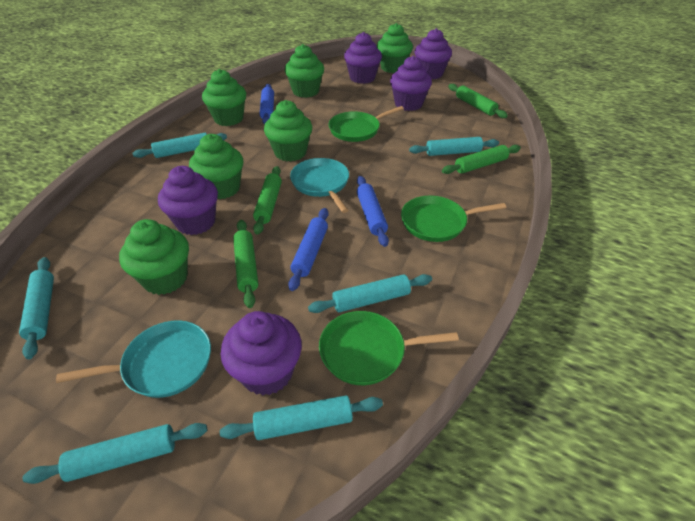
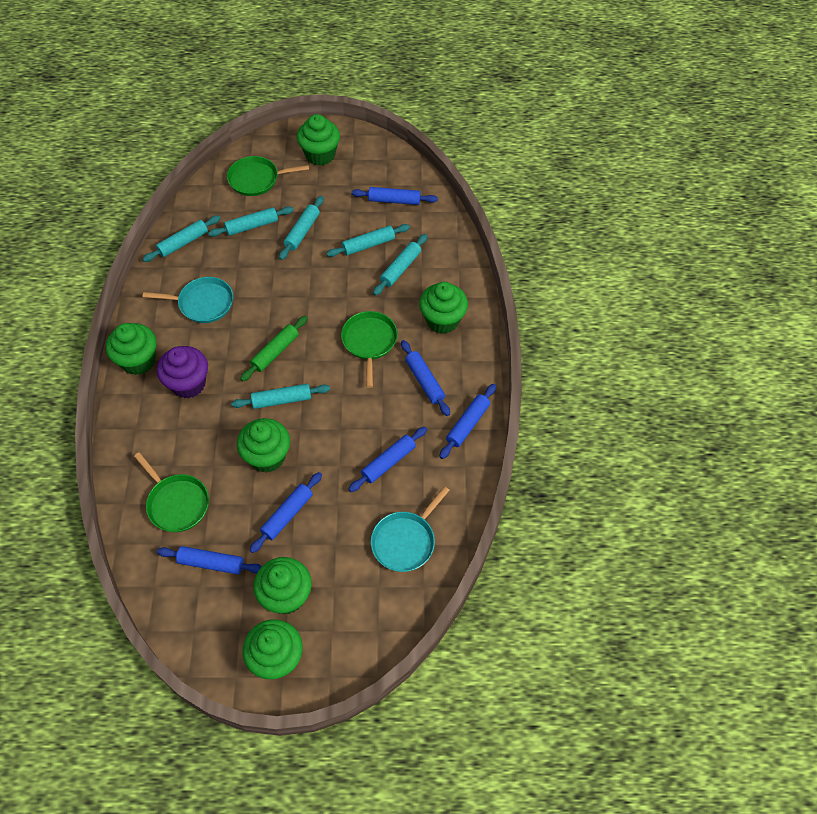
blue rolling pin: 3 -> 6
green rolling pin: 4 -> 1
purple cupcake: 5 -> 1

